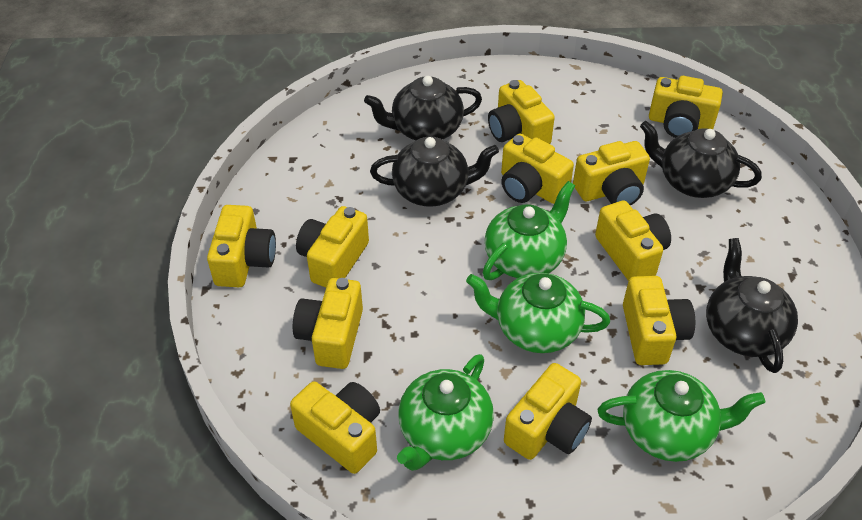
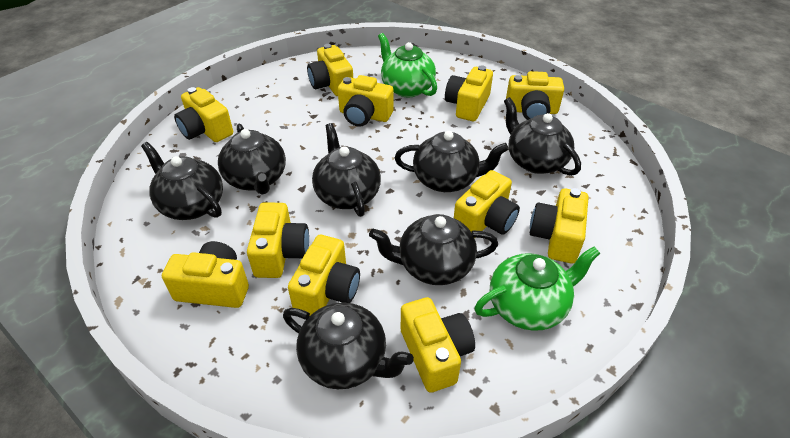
black teapot: 4 -> 7
green teapot: 4 -> 2

